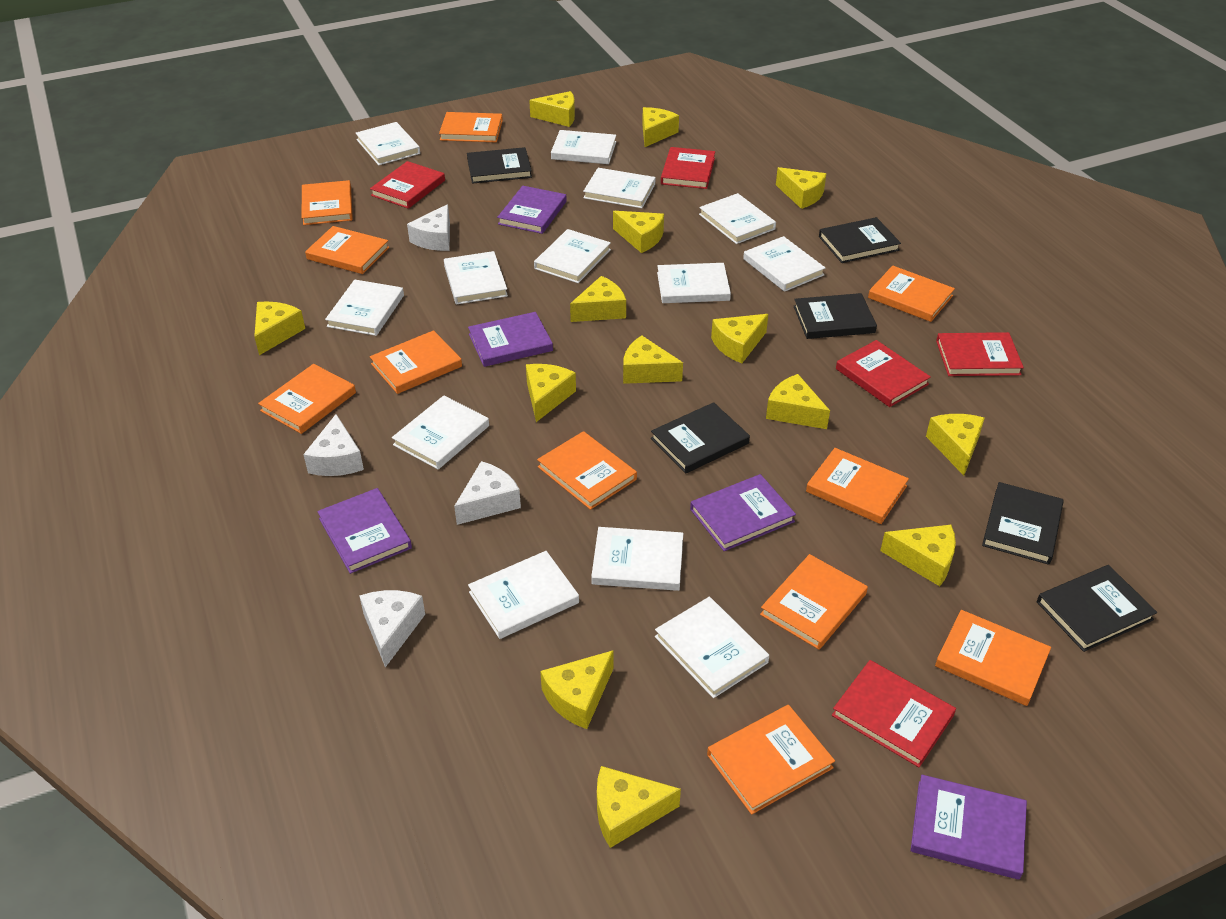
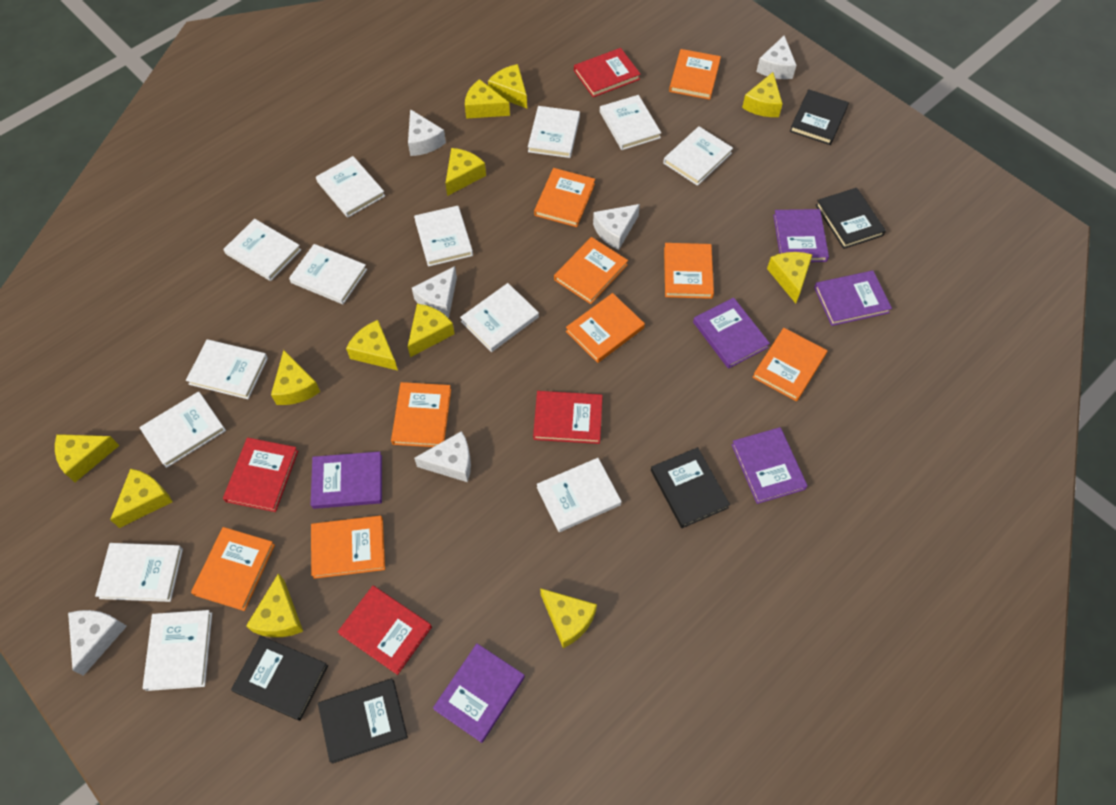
black book: 6 -> 5
orange book: 11 -> 9
purple book: 5 -> 6
red book: 5 -> 4
white cheese: 4 -> 6
yellow cheese: 14 -> 12

